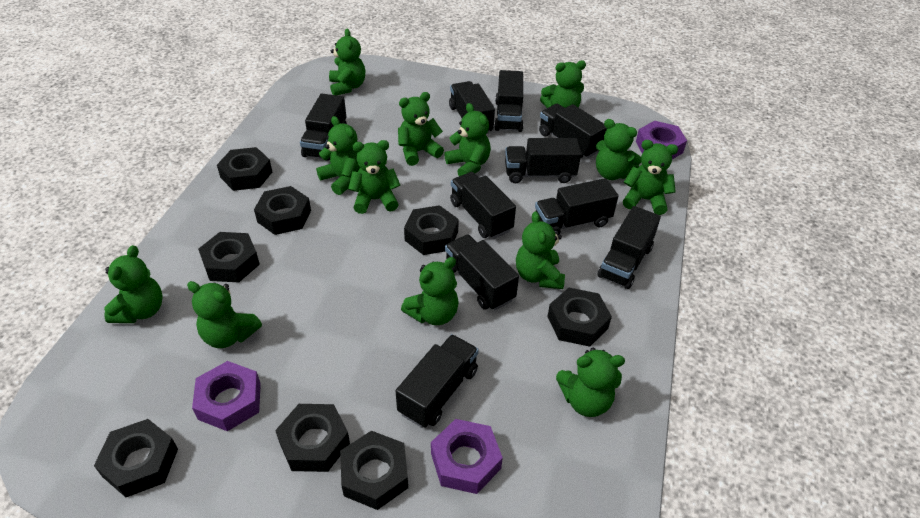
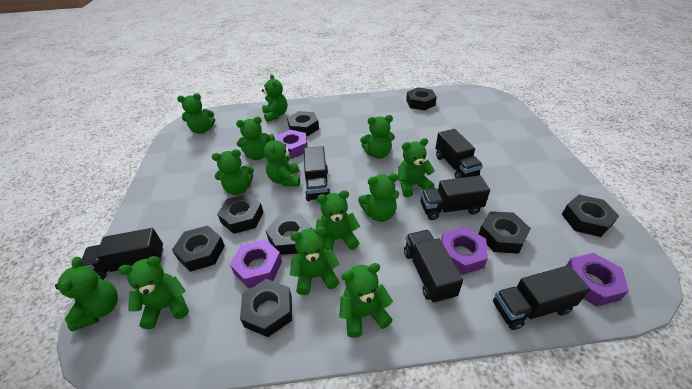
black truck: 10 -> 6
purple nut: 3 -> 4

